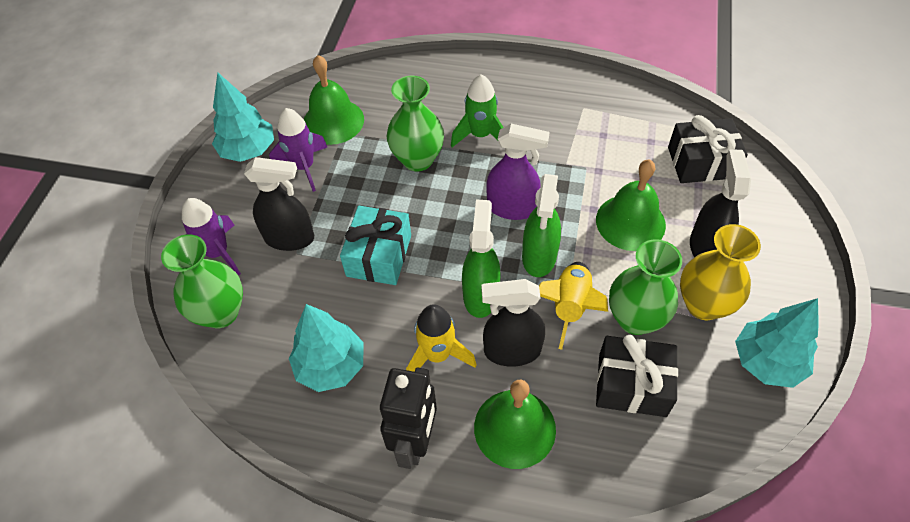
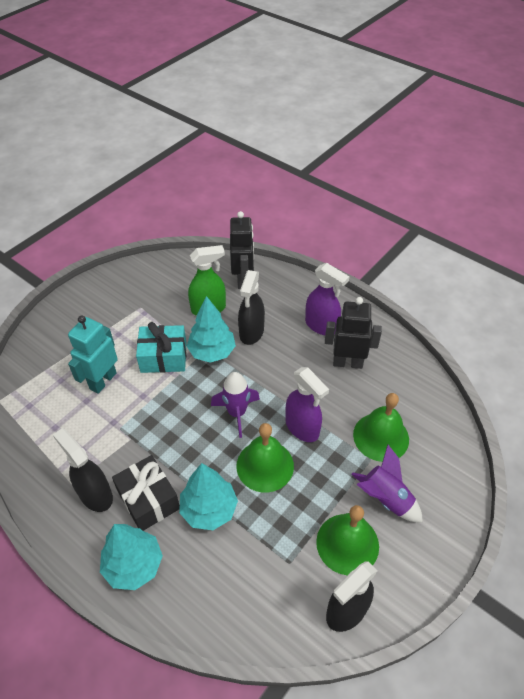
black gift: 2 -> 1
black robot: 1 -> 2
green rocket: 1 -> 0
green spray bottle: 2 -> 1
green vase: 3 -> 0
purple spray bottle: 1 -> 2
turquoise robot: 0 -> 1
yellow rocket: 2 -> 0
yellow vase: 1 -> 0

